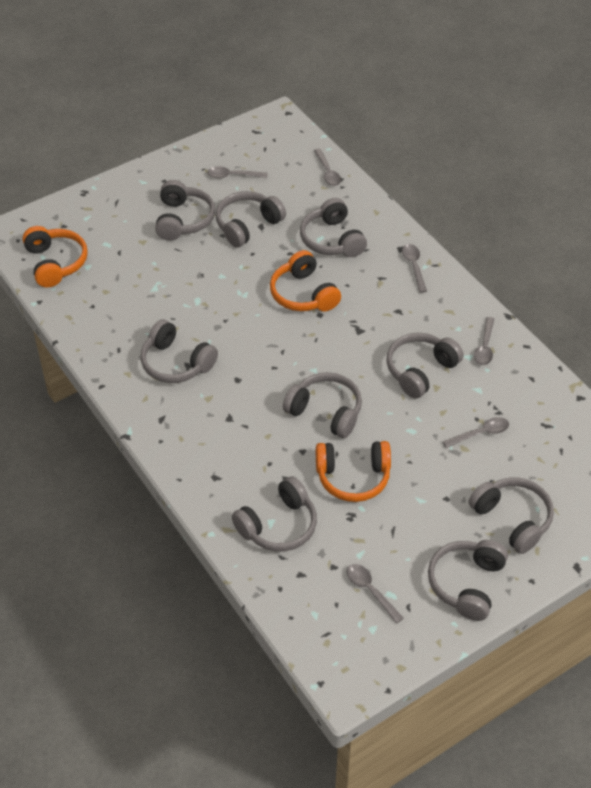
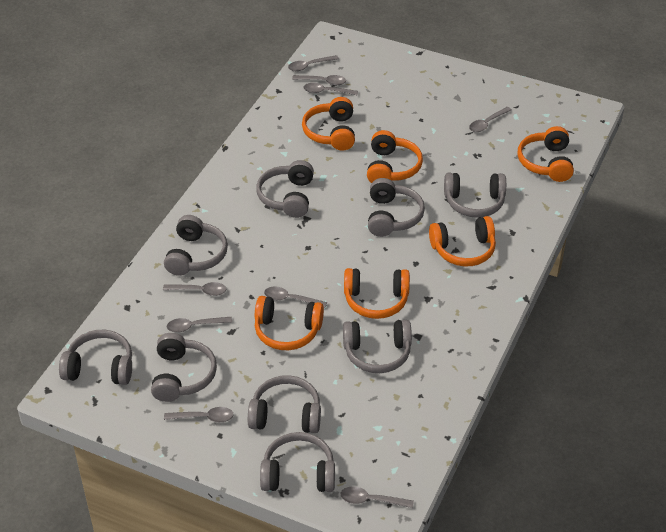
grey spoon: 6 -> 9
orange headphones: 3 -> 6

